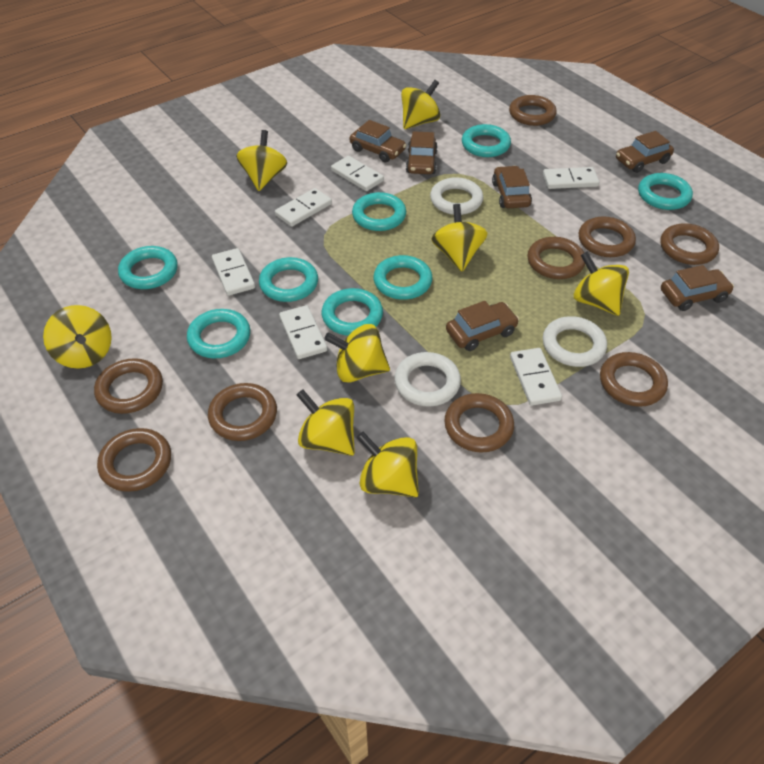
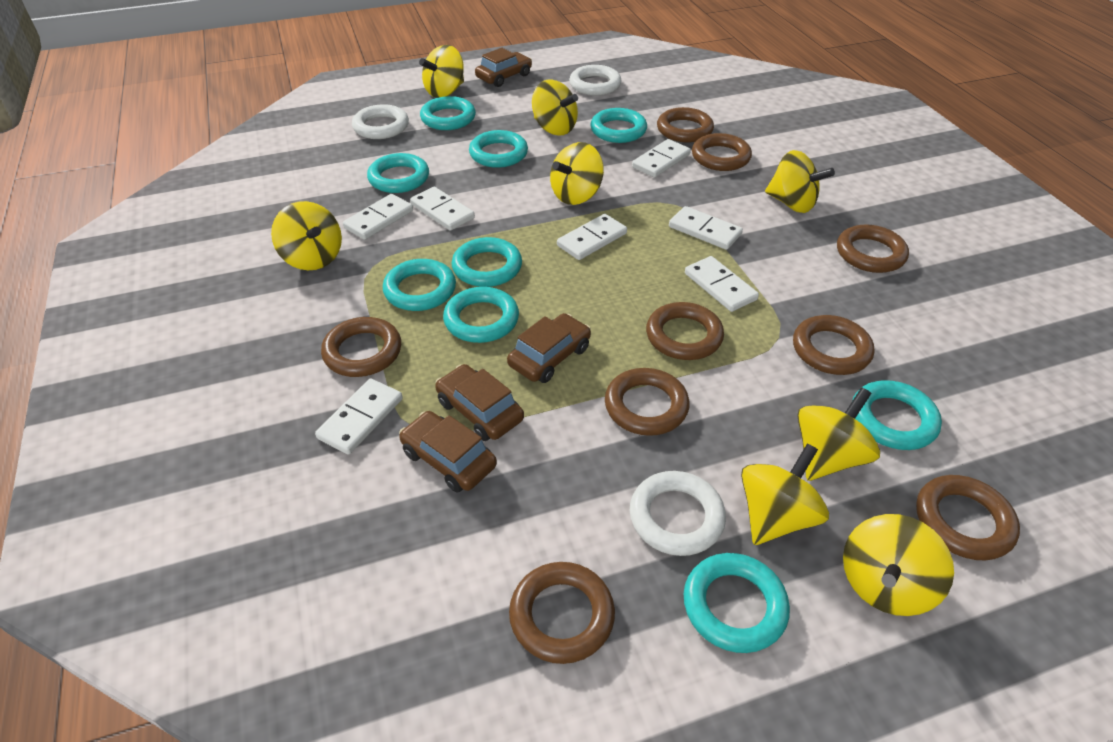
brown car: 6 -> 4
turquoise ring: 8 -> 9
white domino: 6 -> 7

